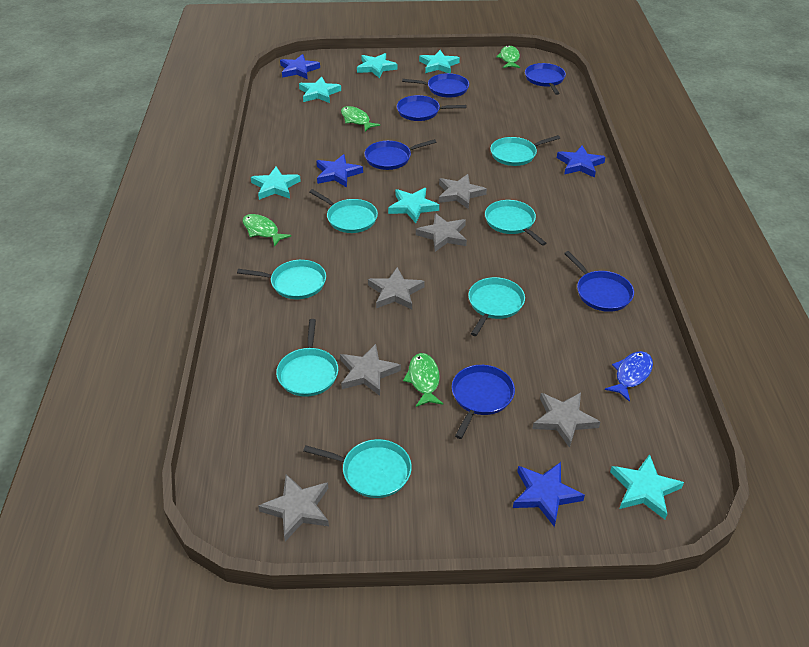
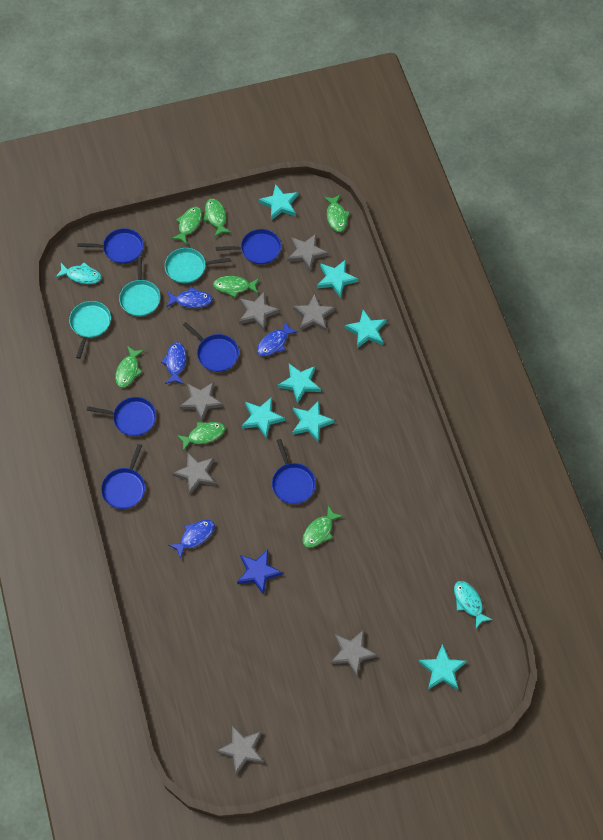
blue fish: 1 -> 4
blue star: 4 -> 1
green fish: 4 -> 7
grey star: 6 -> 7
turquoise fish: 0 -> 2
turquoise pan: 7 -> 3
turquoise star: 6 -> 7

